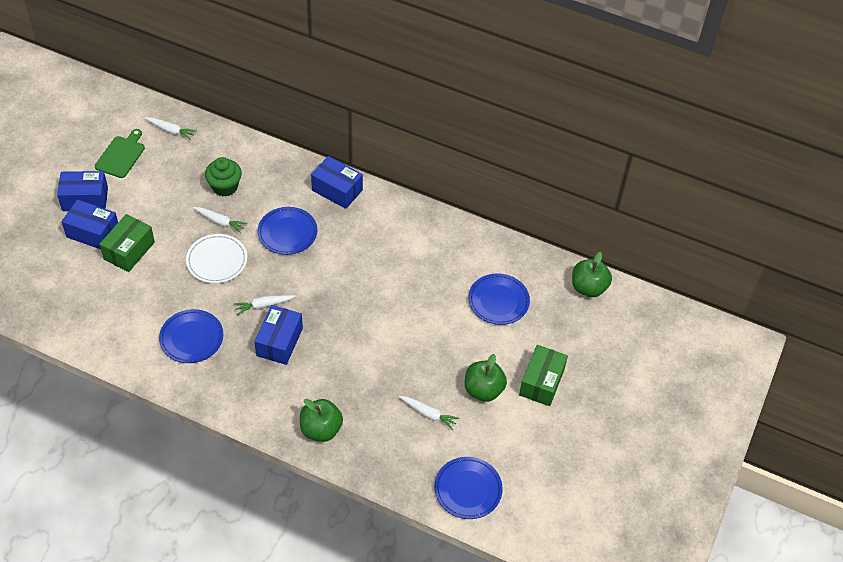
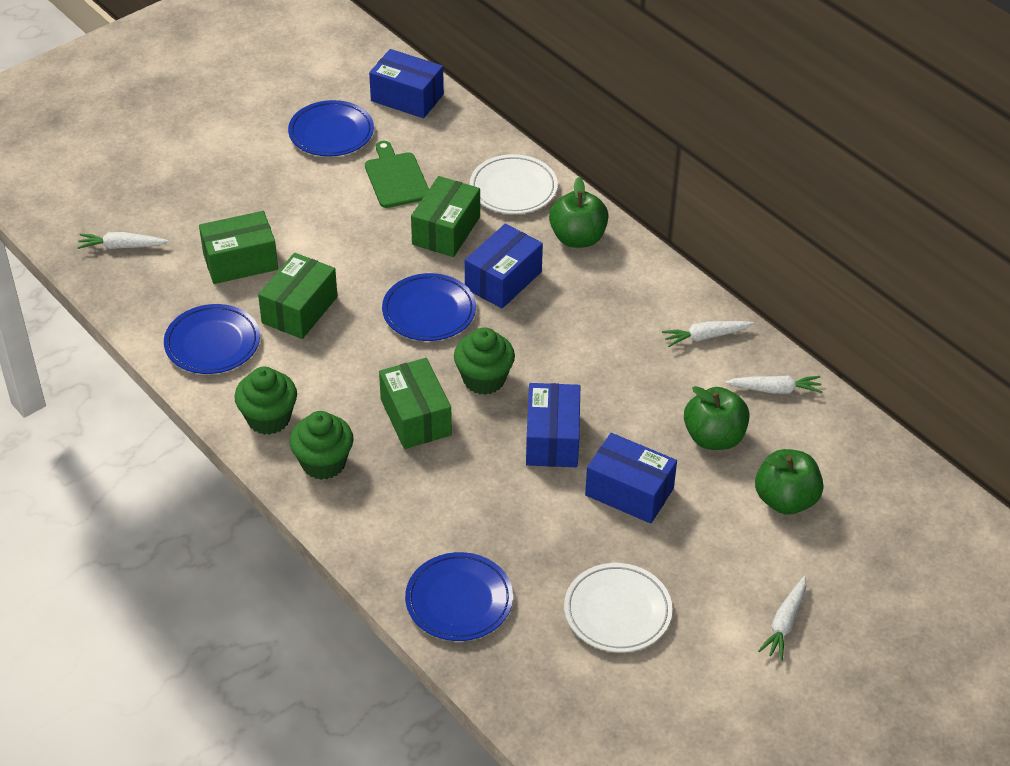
green box: 2 -> 4
green cupcake: 1 -> 3
white plate: 1 -> 2

